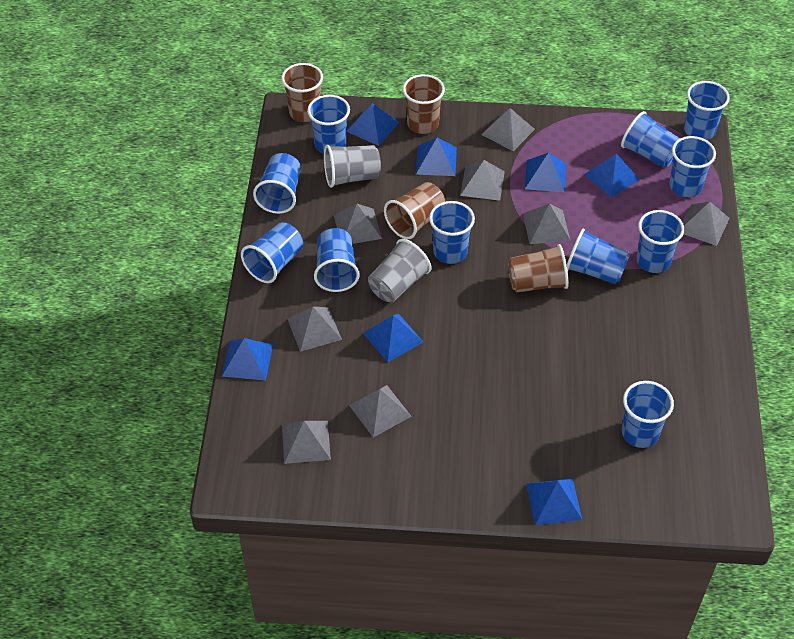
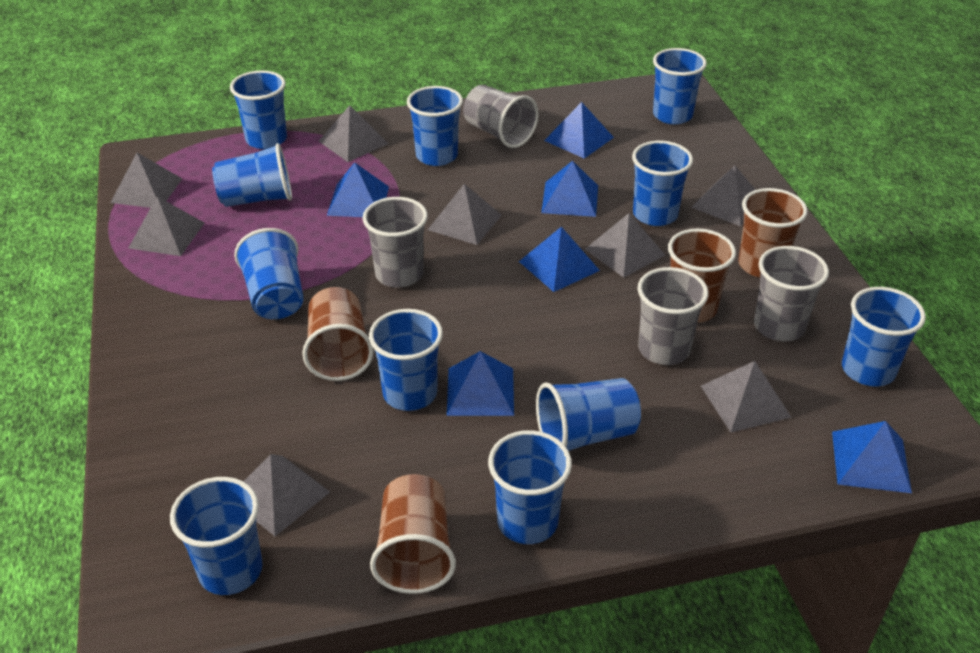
blue pyramid: 7 -> 6
grey cup: 2 -> 4

